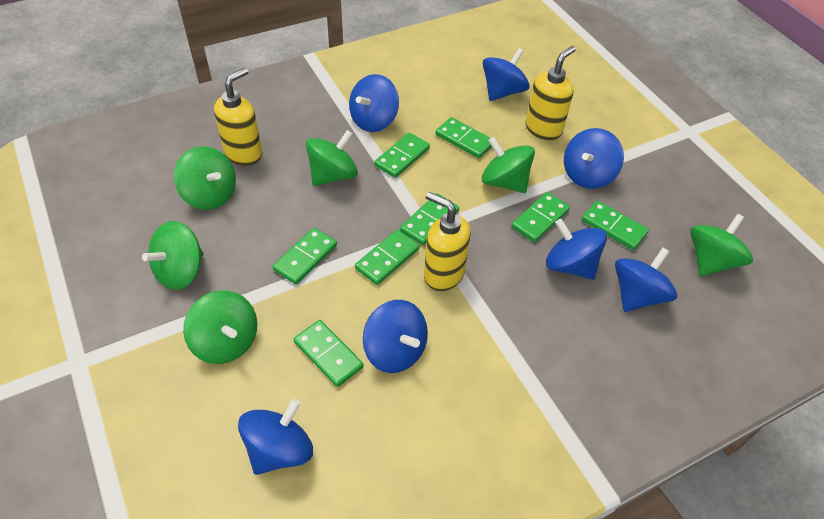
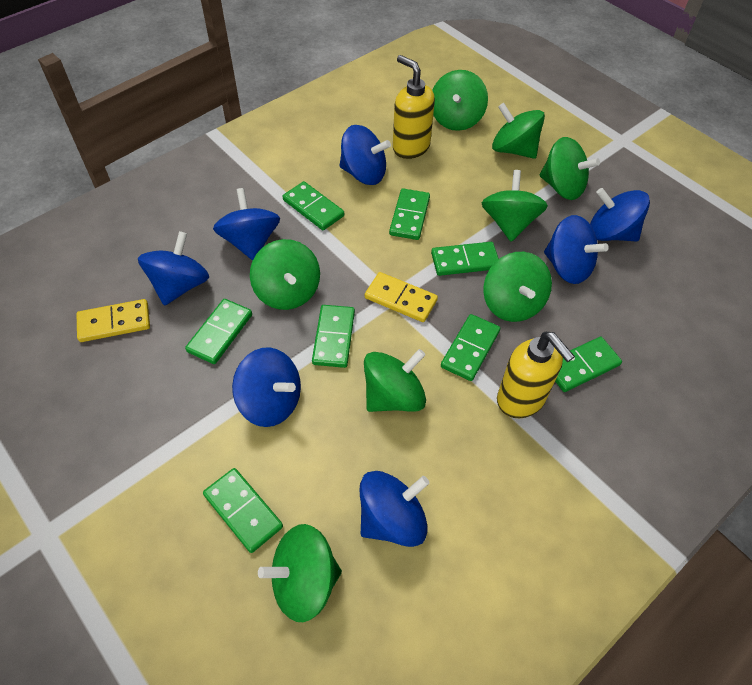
green spinning top: 6 -> 8
yellow domino: 0 -> 2
yellow soap dispenser: 3 -> 2

